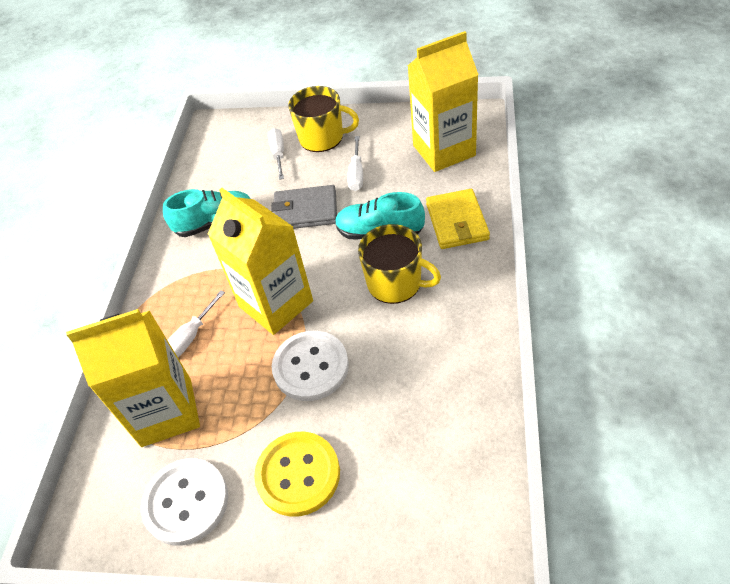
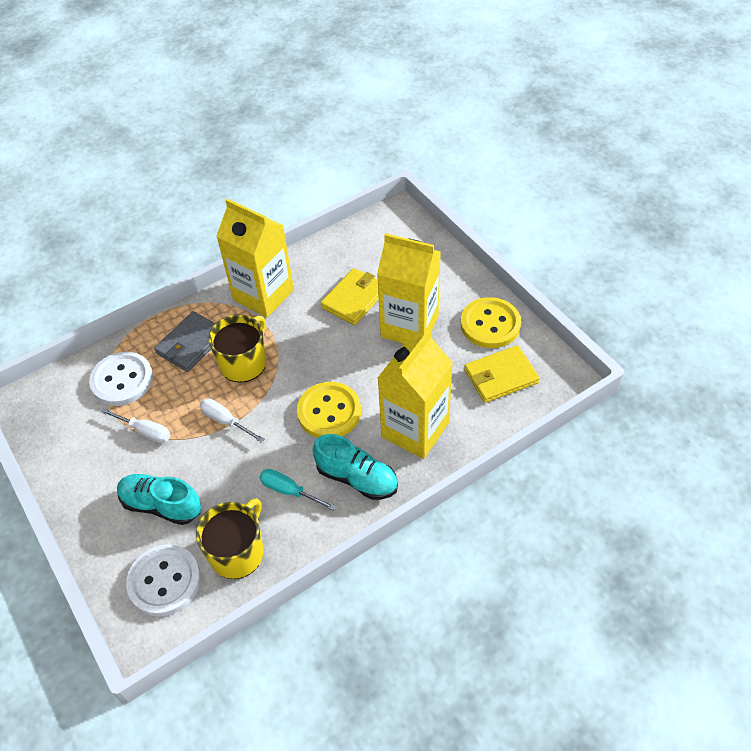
turquoise screwdriver: 0 -> 1
white screwdriver: 3 -> 2
yellow button: 1 -> 2
yellow wallet: 1 -> 2

